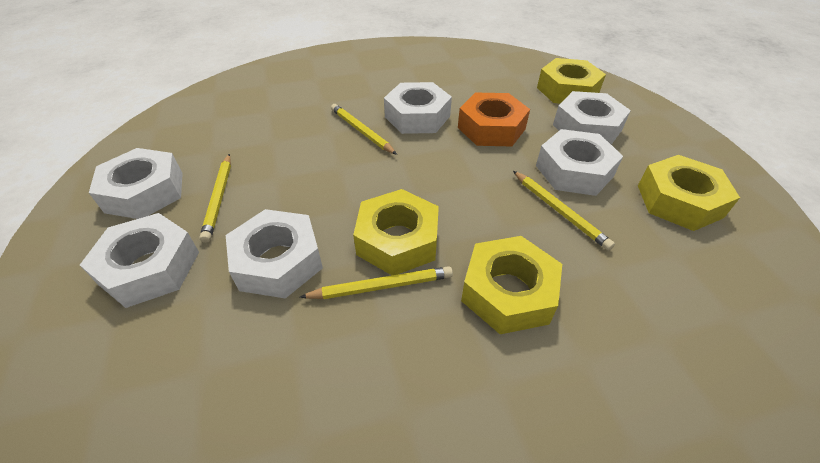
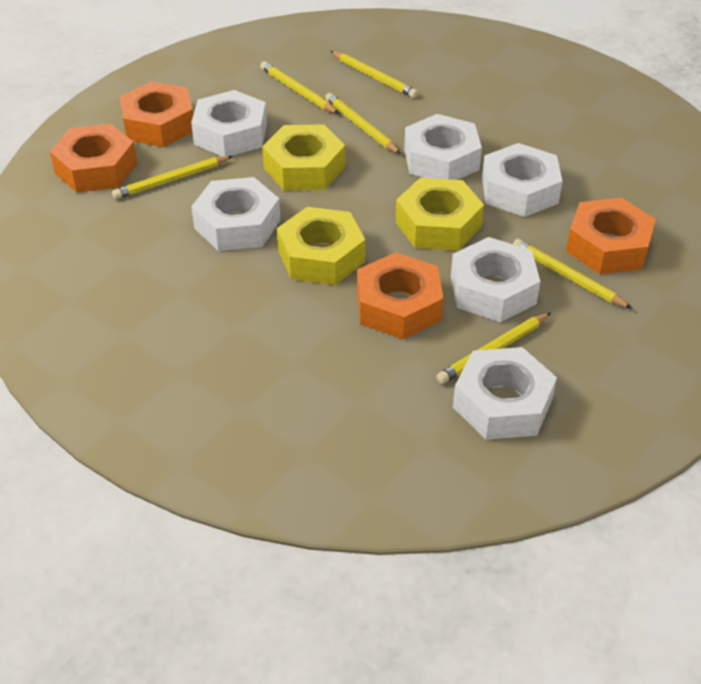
orange nut: 1 -> 4
yellow nut: 4 -> 3
yellow pencil: 4 -> 6

